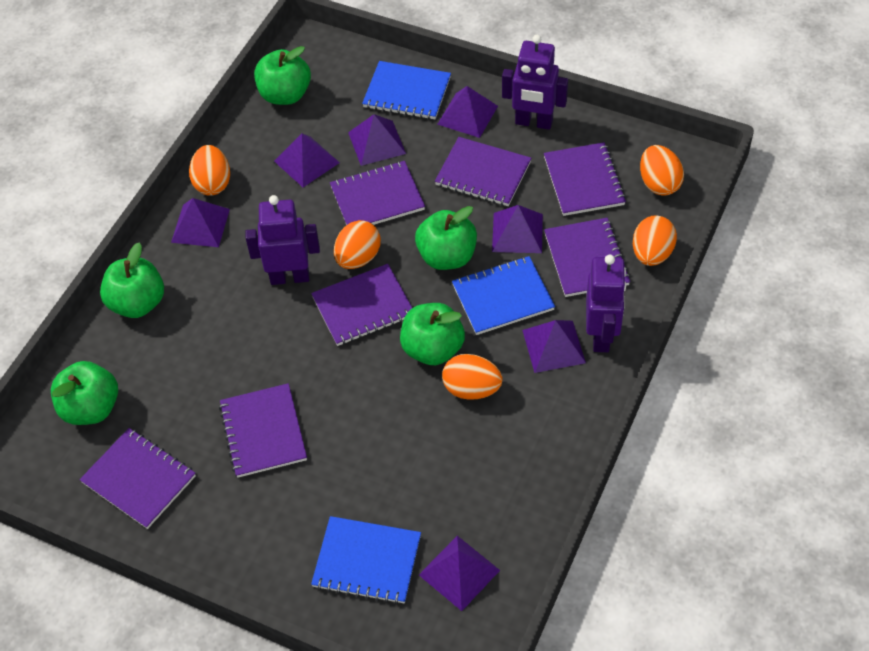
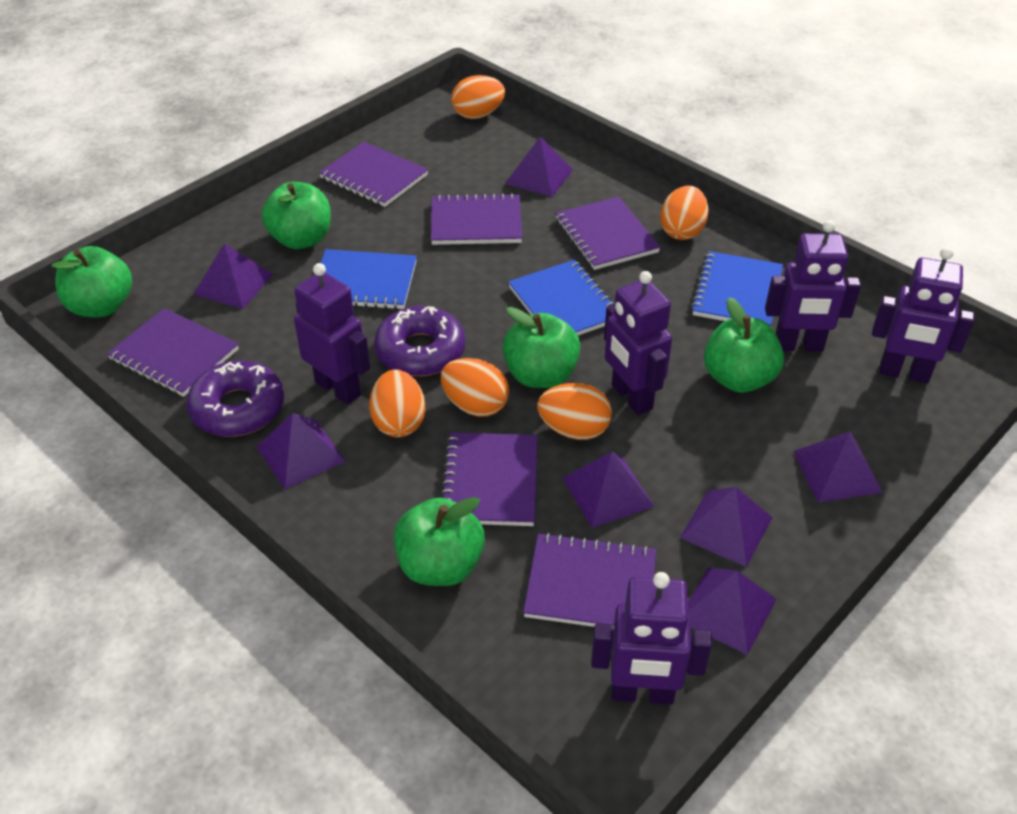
purple donut: 0 -> 2
purple notebook: 7 -> 6
purple robot: 3 -> 5

